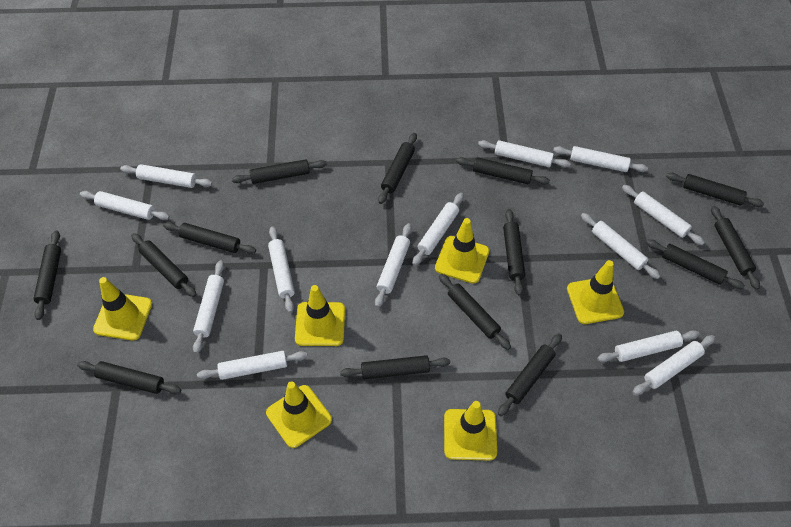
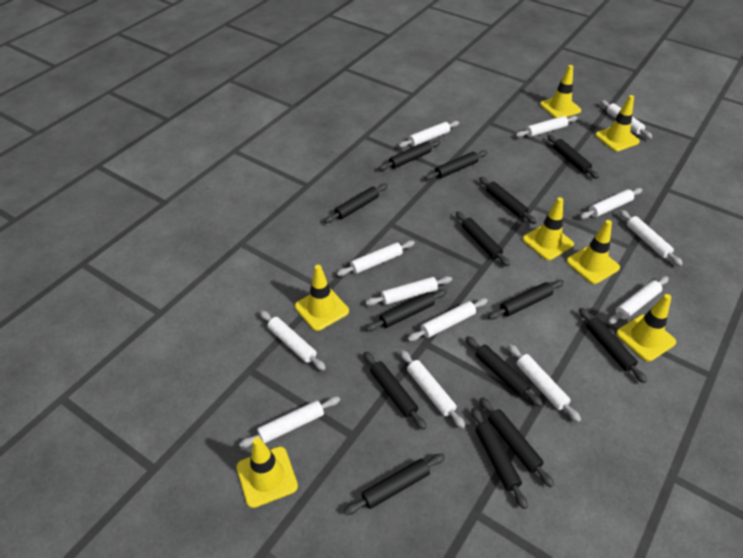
yellow traffic cone: 6 -> 7

